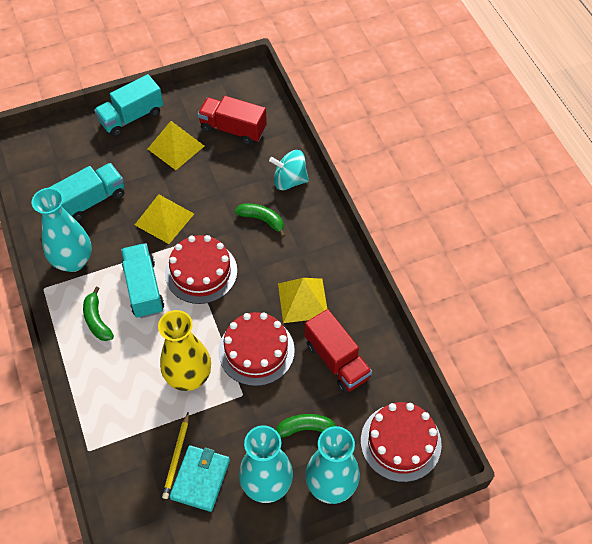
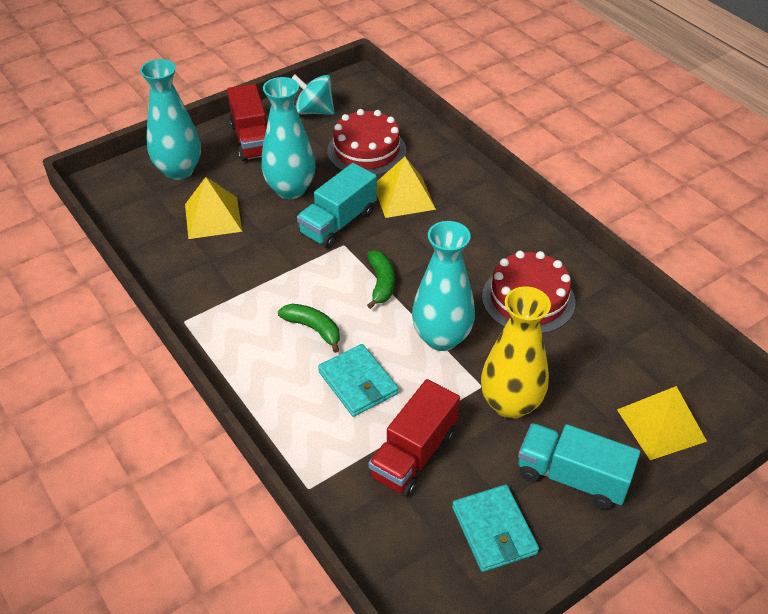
green banana: 3 -> 2
red cake: 3 -> 2
turquoise truck: 3 -> 2
turquoise wallet: 1 -> 2
yellow pencil: 1 -> 0

